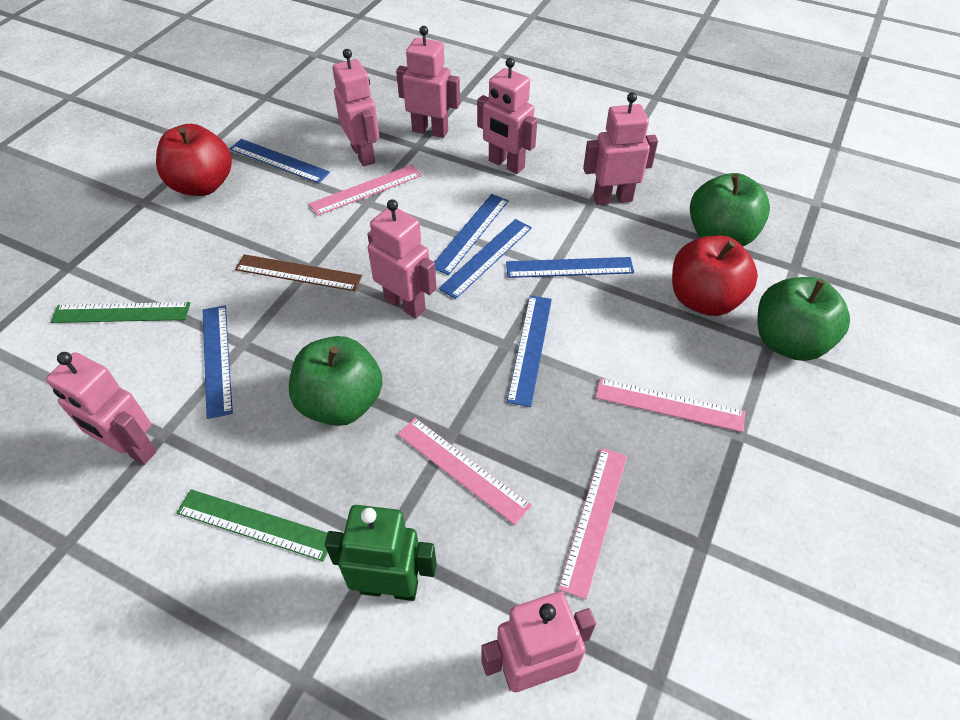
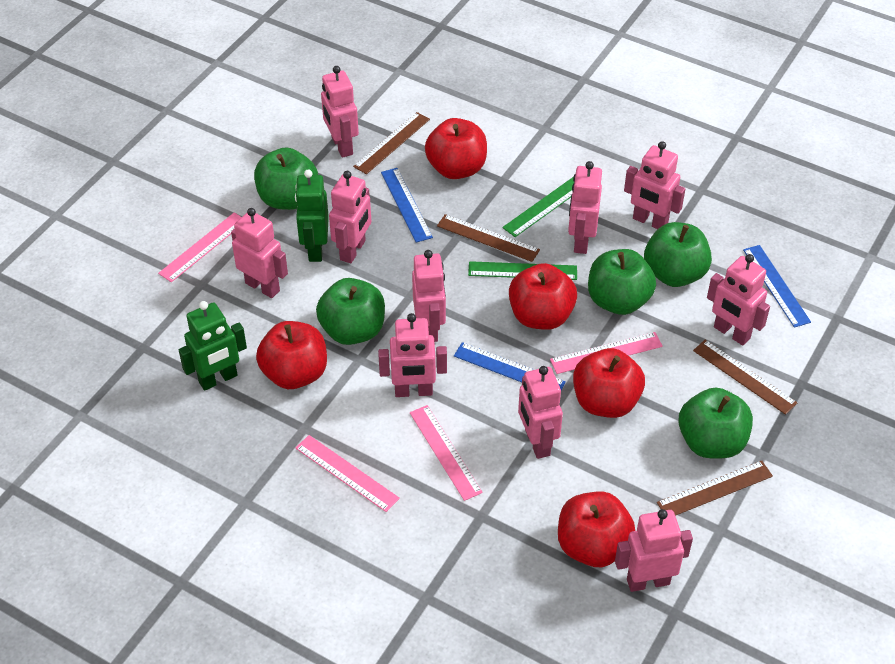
blue ruler: 6 -> 3
brown ruler: 1 -> 4
green apple: 3 -> 5
green robot: 1 -> 2
pink robot: 7 -> 10
red apple: 2 -> 5

